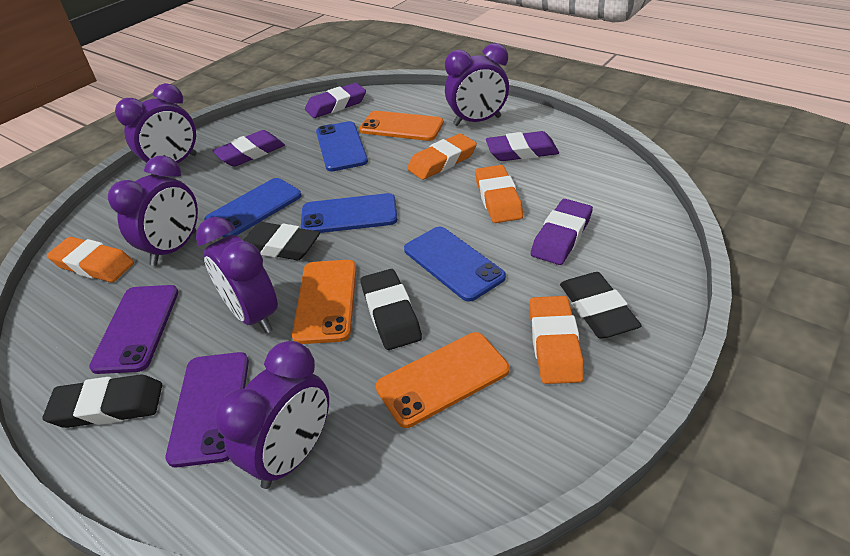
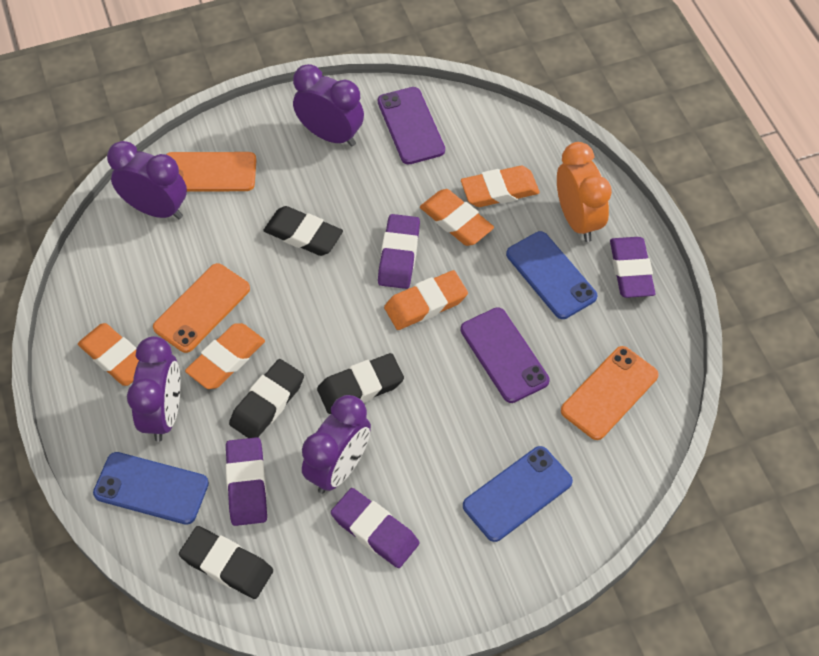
blue phone: 4 -> 3
orange clock: 0 -> 1
orange eraser: 4 -> 5
purple clock: 5 -> 4

